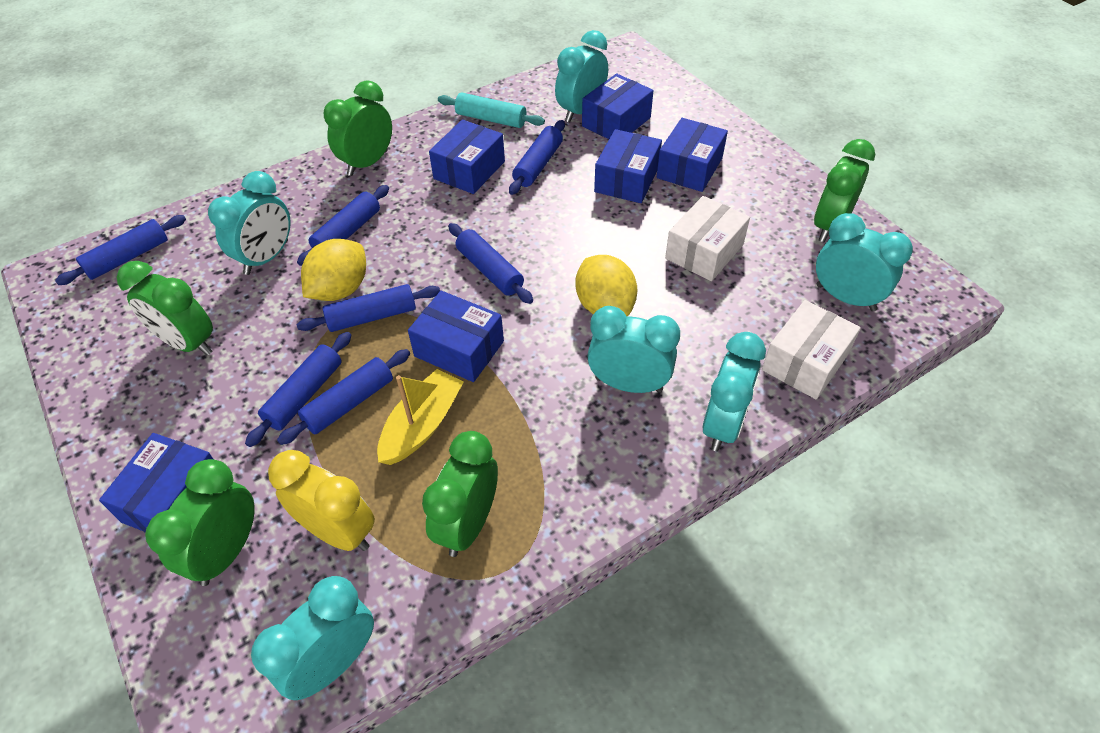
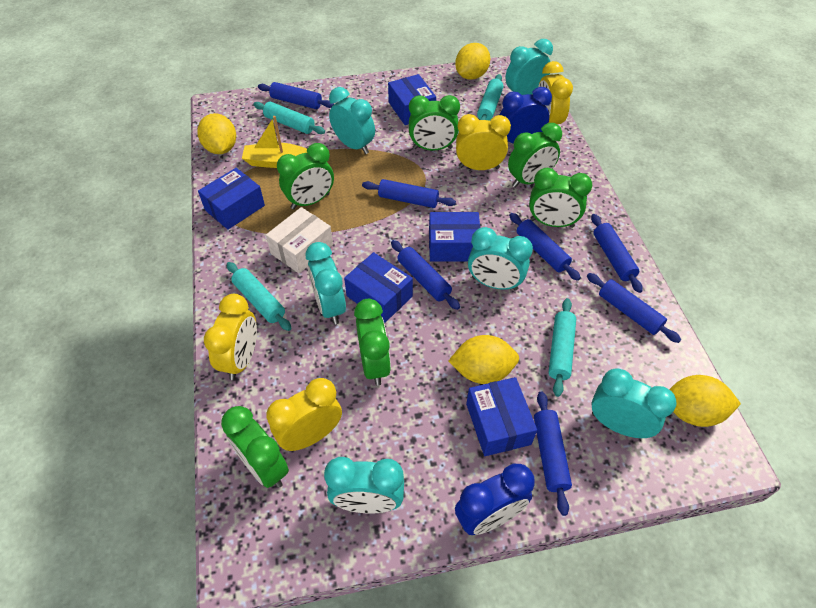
blue box: 6 -> 5
blue clock: 0 -> 2
green clock: 5 -> 6
turquoise rolling pin: 1 -> 4
white box: 2 -> 1
yellow clock: 1 -> 4
yellow lemon: 2 -> 4

